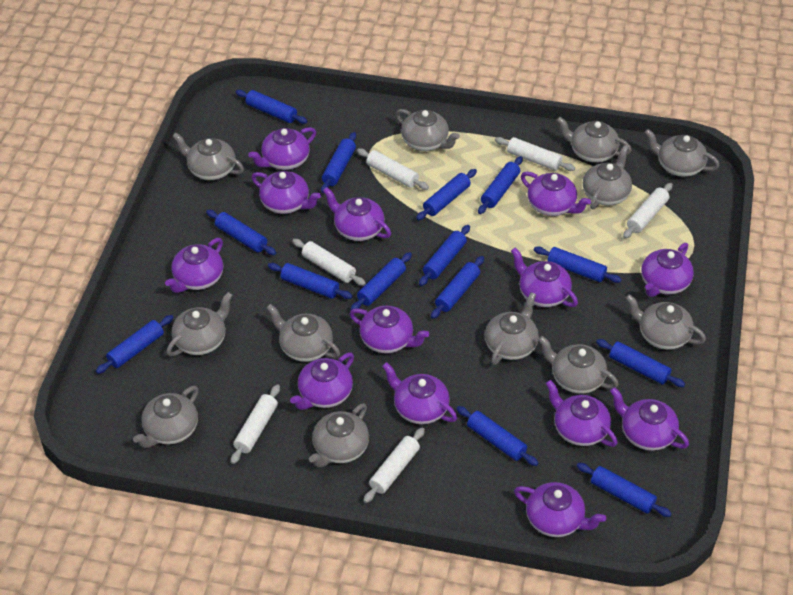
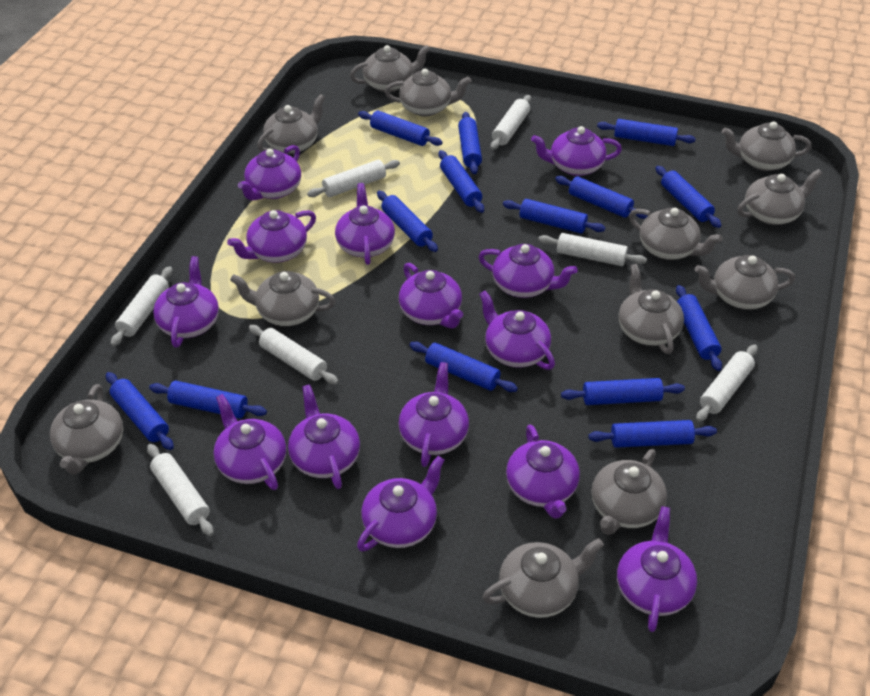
purple teapot: 13 -> 14
white rolling pin: 6 -> 7

